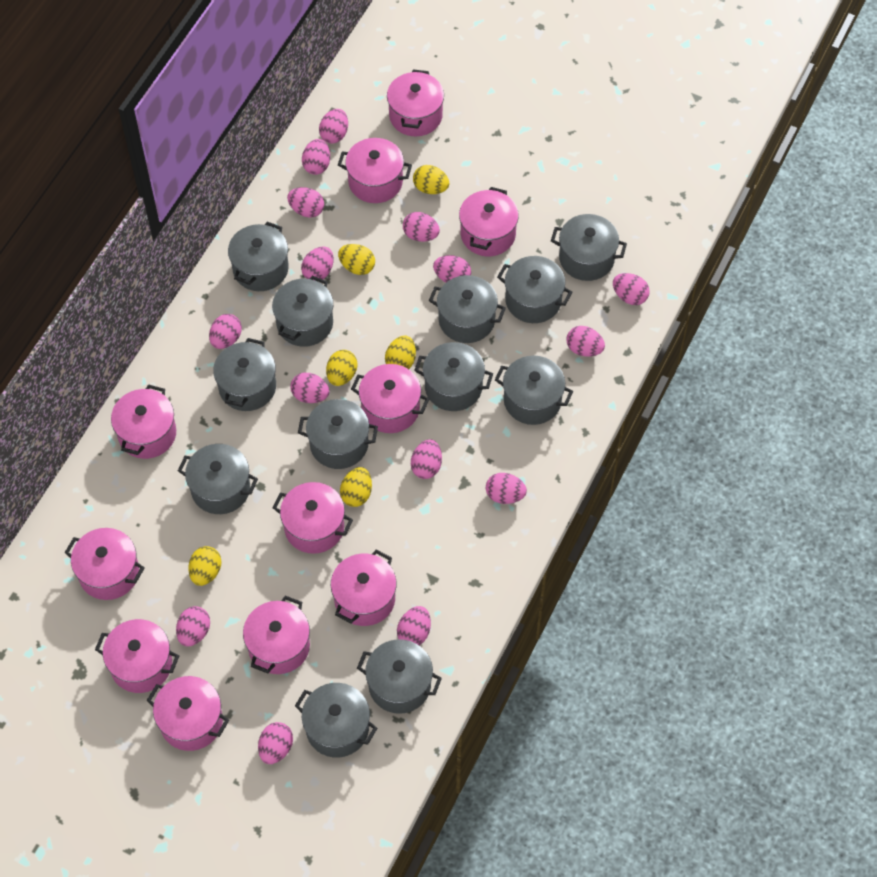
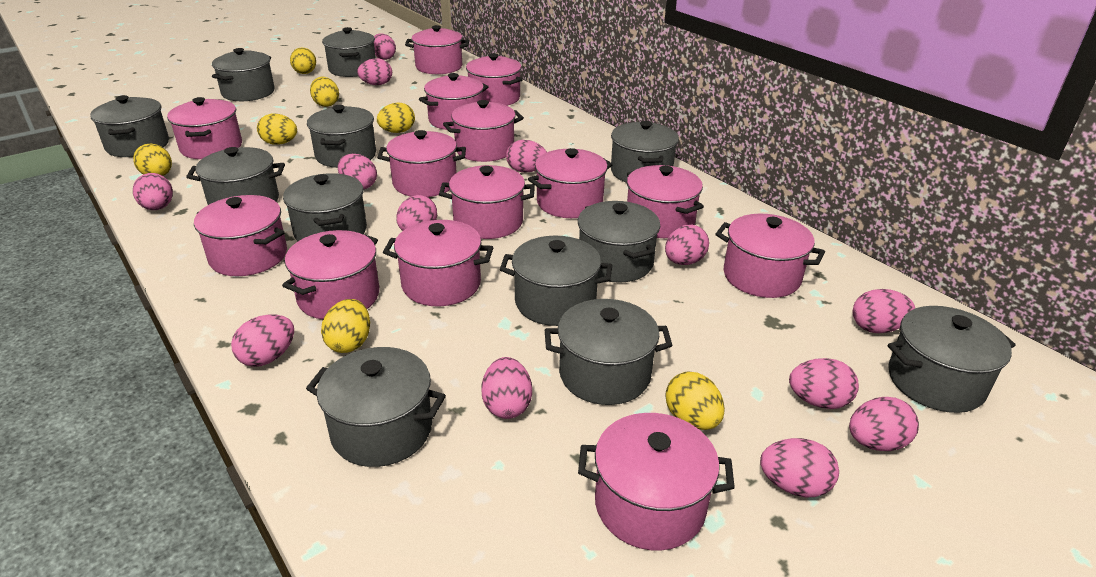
pink egg: 15 -> 13
pink pot: 11 -> 14
yellow egg: 6 -> 7

